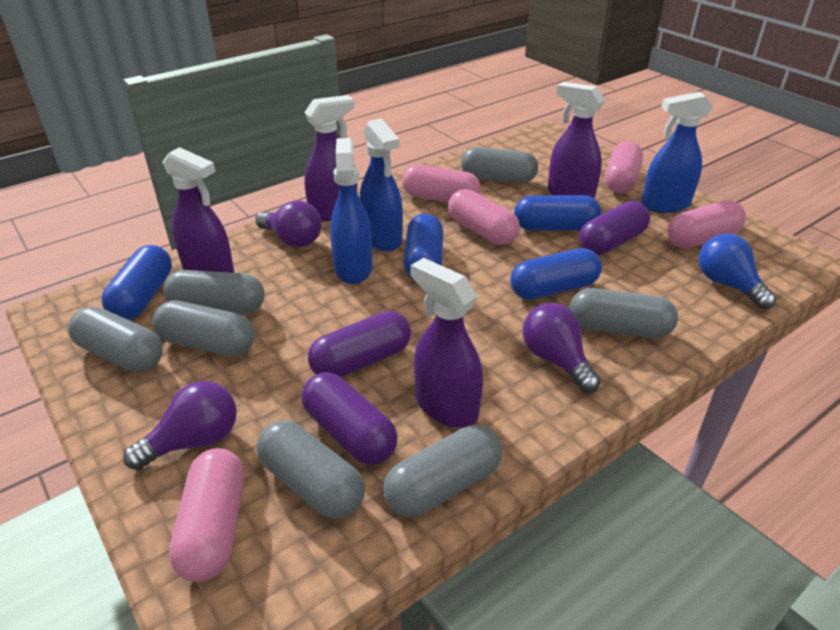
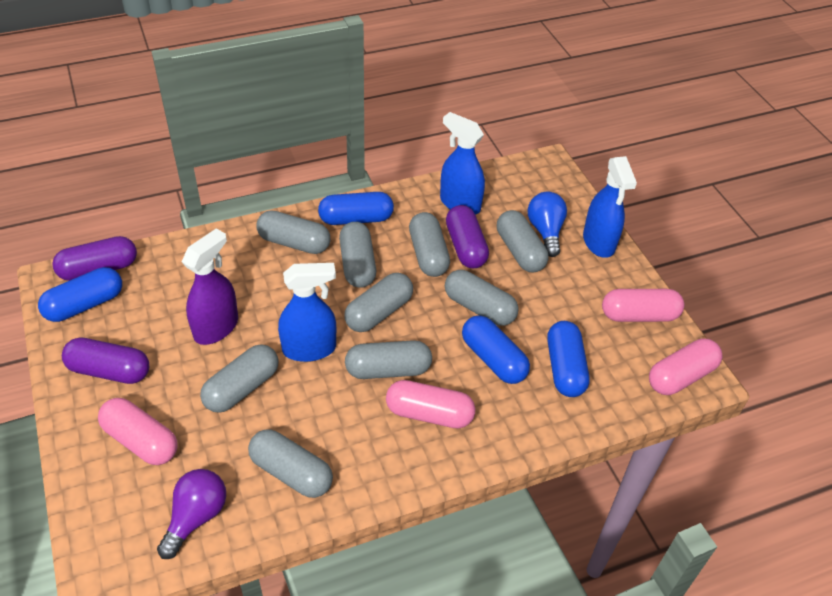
grey capsule: 7 -> 9
pink capsule: 5 -> 4
purple light bulb: 3 -> 1
purple spray bottle: 4 -> 1

